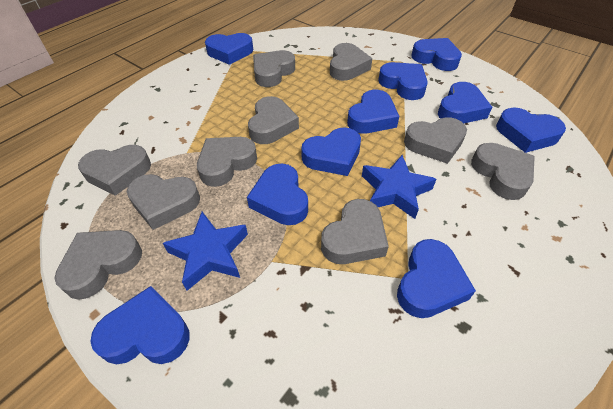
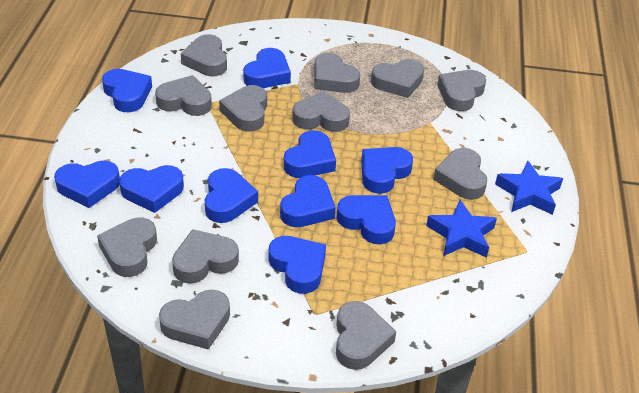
grey heart: 10 -> 12

